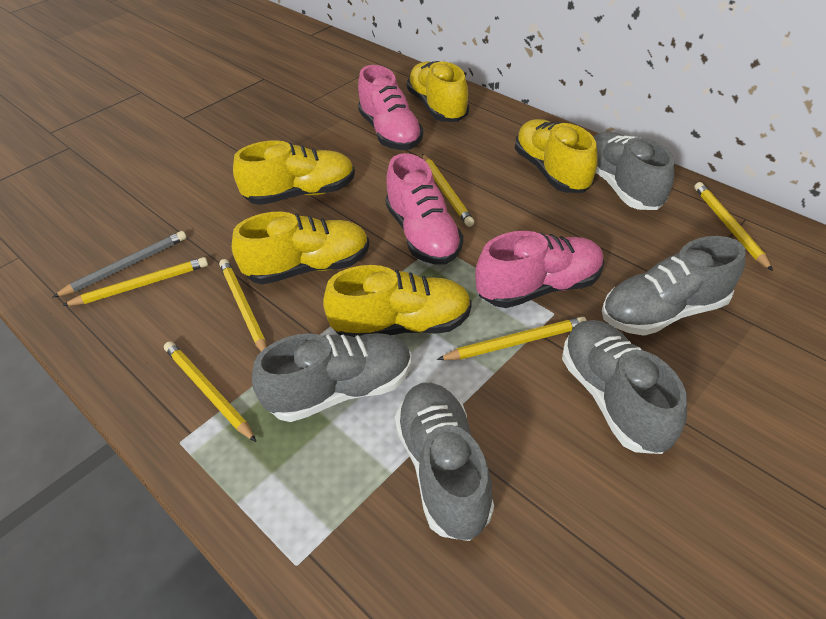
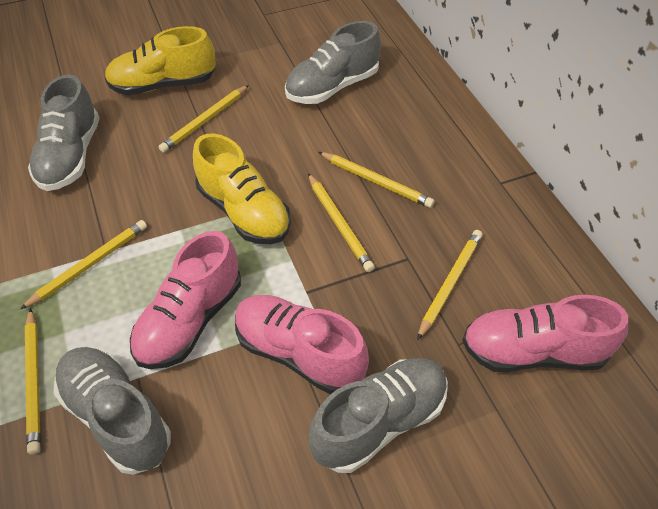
grey pencil: 1 -> 0
grey shoe: 5 -> 4
yellow shoe: 5 -> 2

